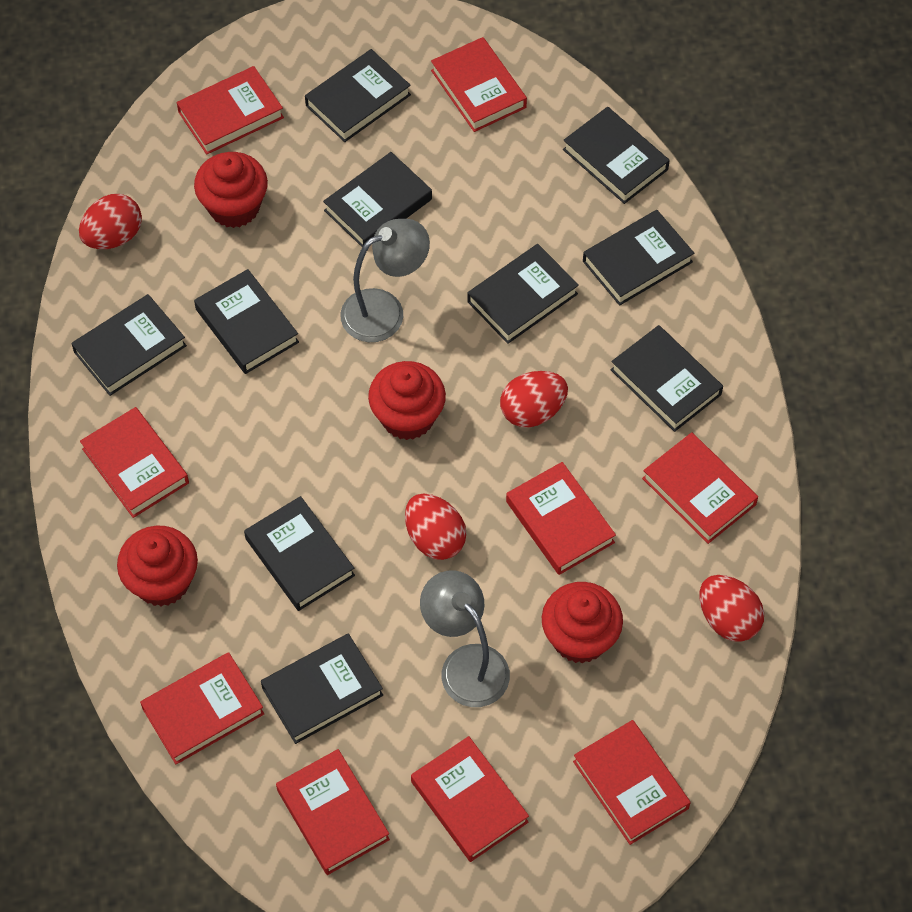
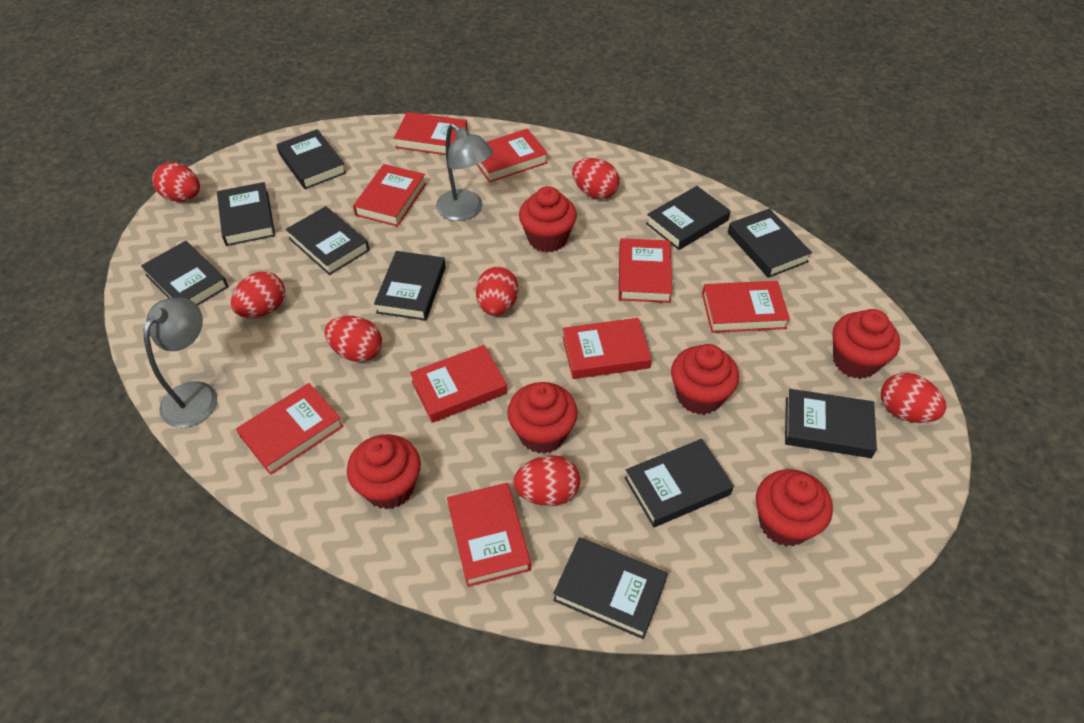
red cupcake: 4 -> 6
red egg: 4 -> 7

